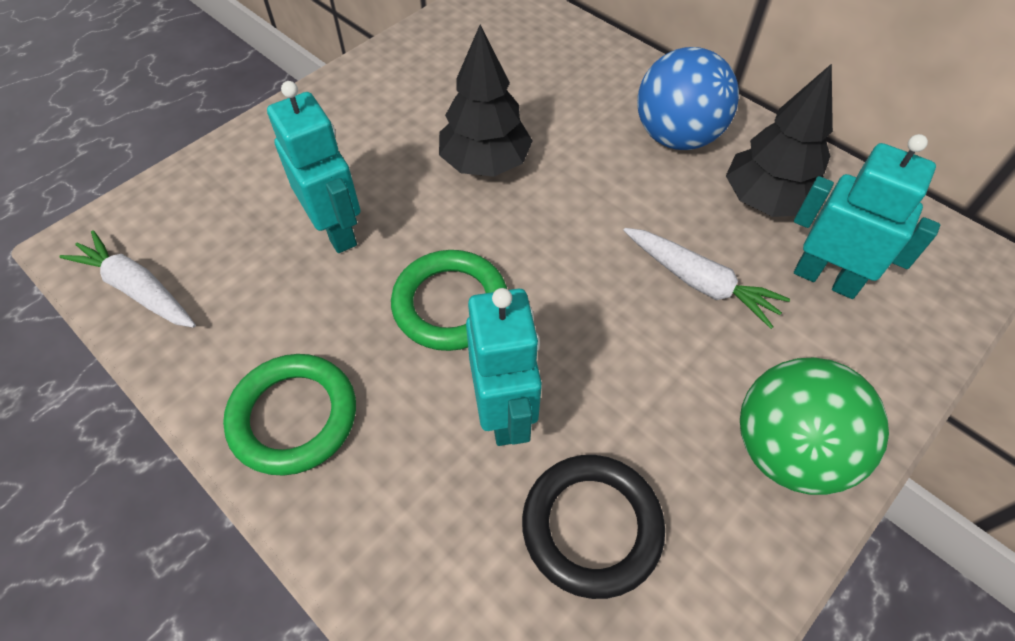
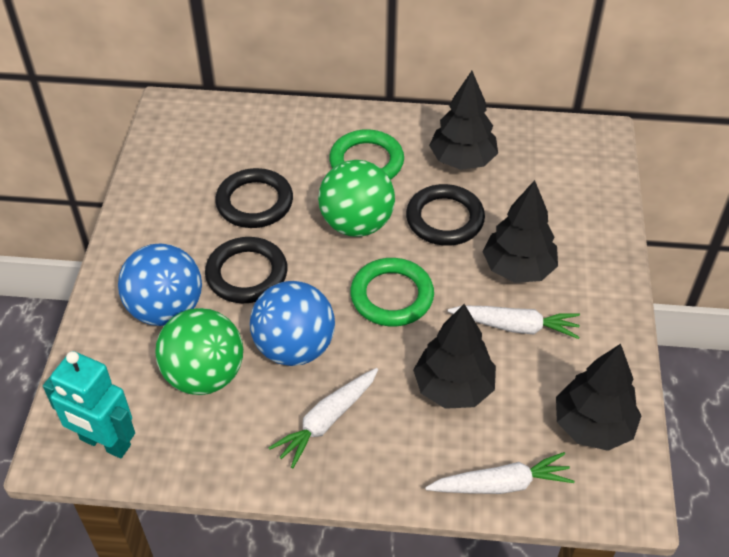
black ring: 1 -> 3
black tree: 2 -> 4
blue ball: 1 -> 2
green ball: 1 -> 2
turquoise robot: 3 -> 1
white carrot: 2 -> 3

